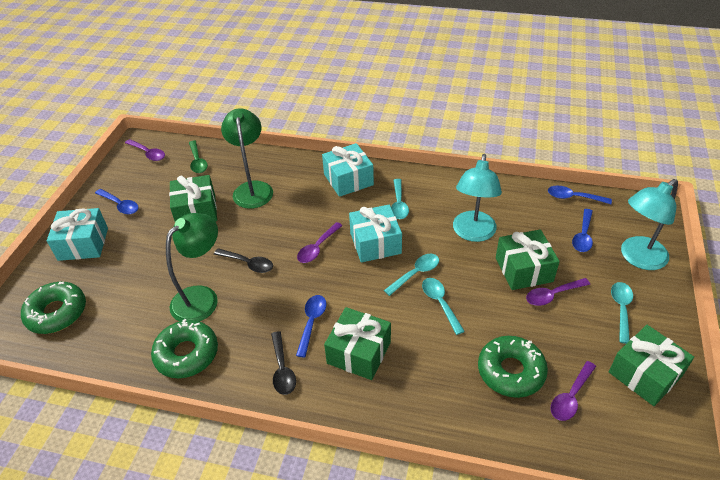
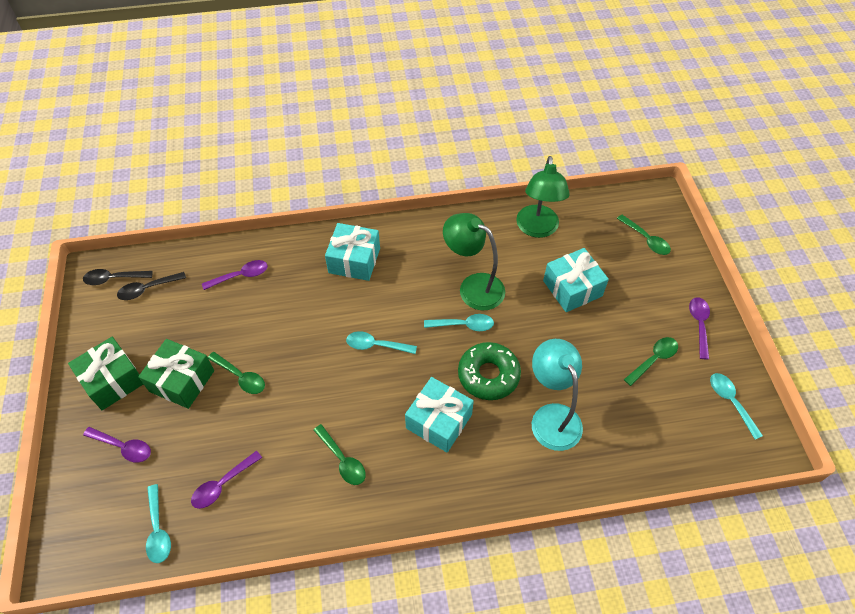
blue spoon: 4 -> 0
green donut: 3 -> 1
green gift: 4 -> 2
green spoon: 1 -> 4
turquoise lamp: 2 -> 1

